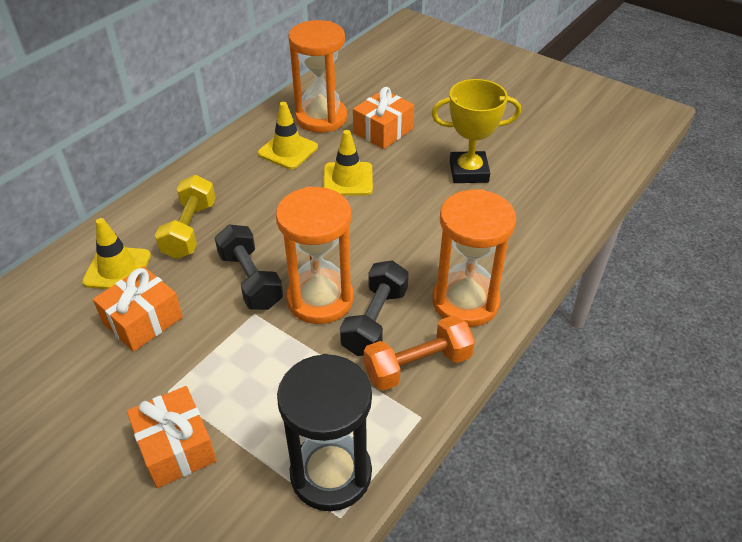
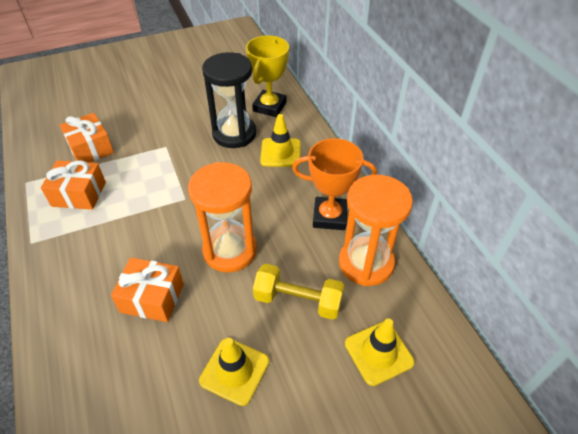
black dumbbell: 2 -> 0
orange dumbbell: 1 -> 0
orange hourglass: 3 -> 2
orange trophy: 0 -> 1

